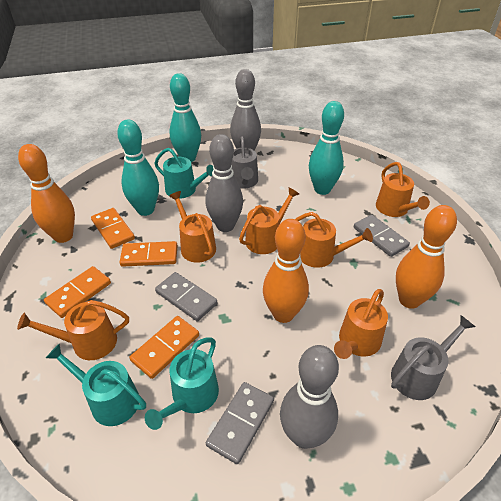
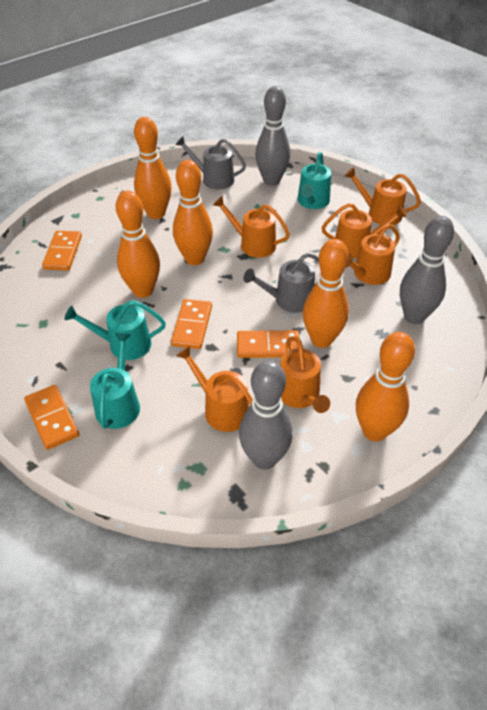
grey domino: 3 -> 0
orange bowling pin: 3 -> 5
turquoise bowling pin: 3 -> 0

